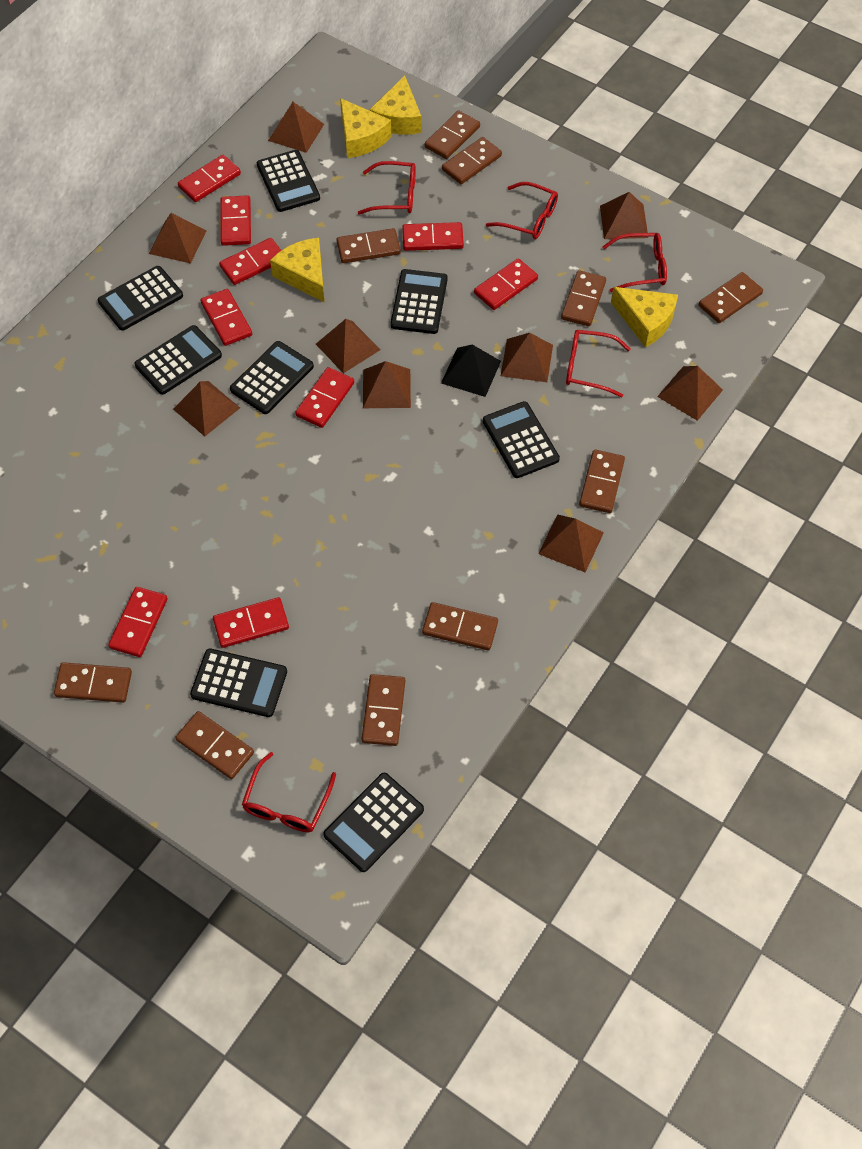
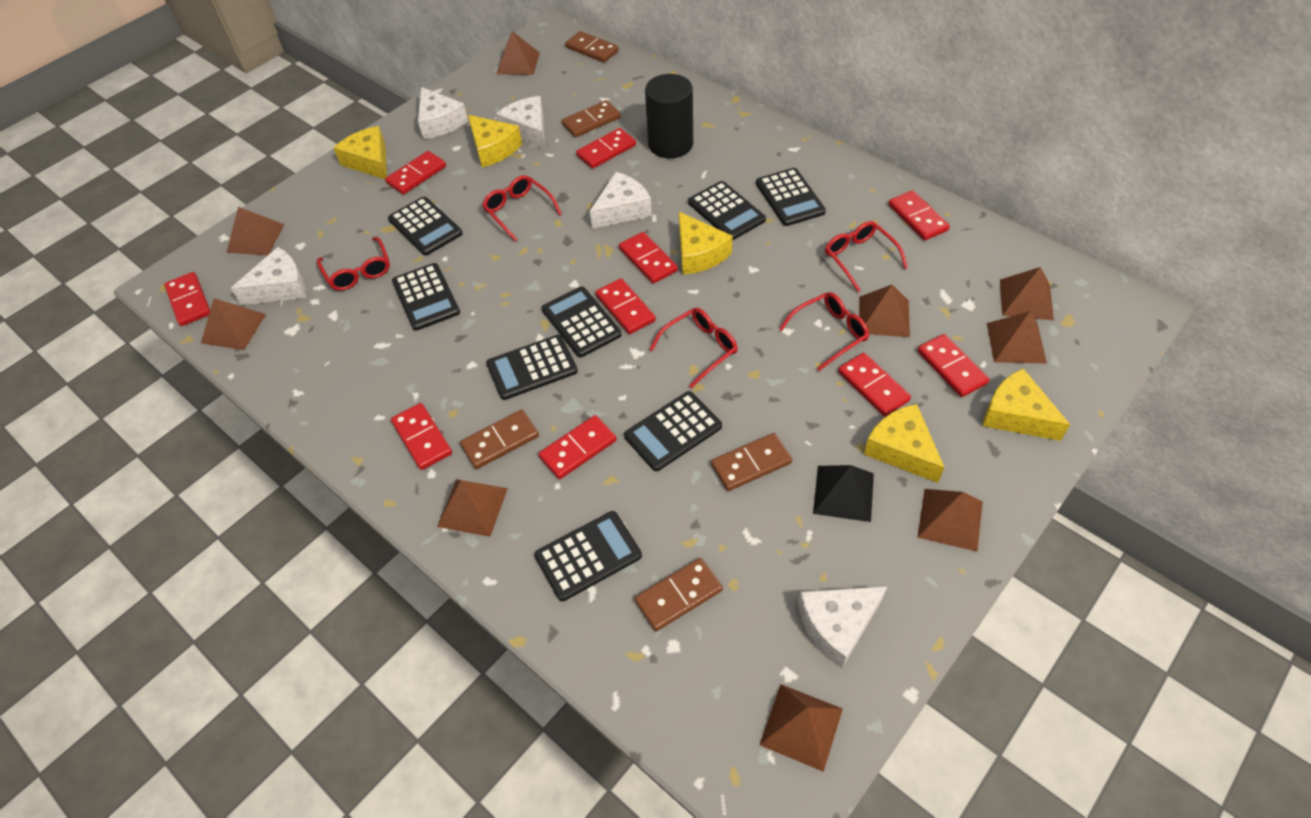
black cylinder: 0 -> 1
brown domino: 10 -> 5
red domino: 9 -> 10
white cheese: 0 -> 5
yellow cheese: 4 -> 5

